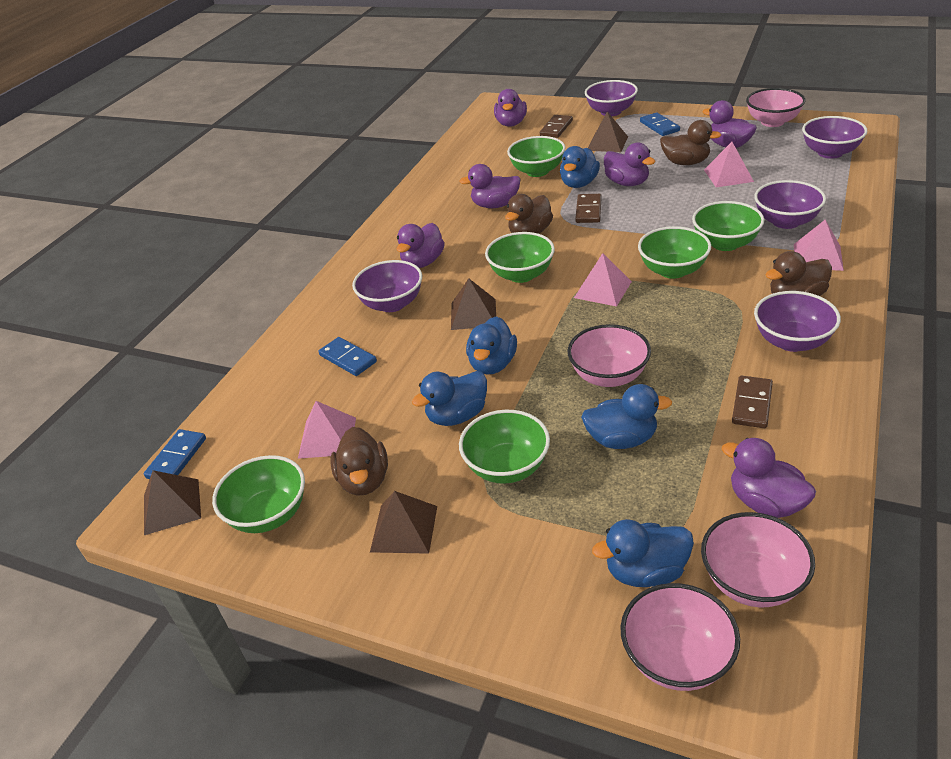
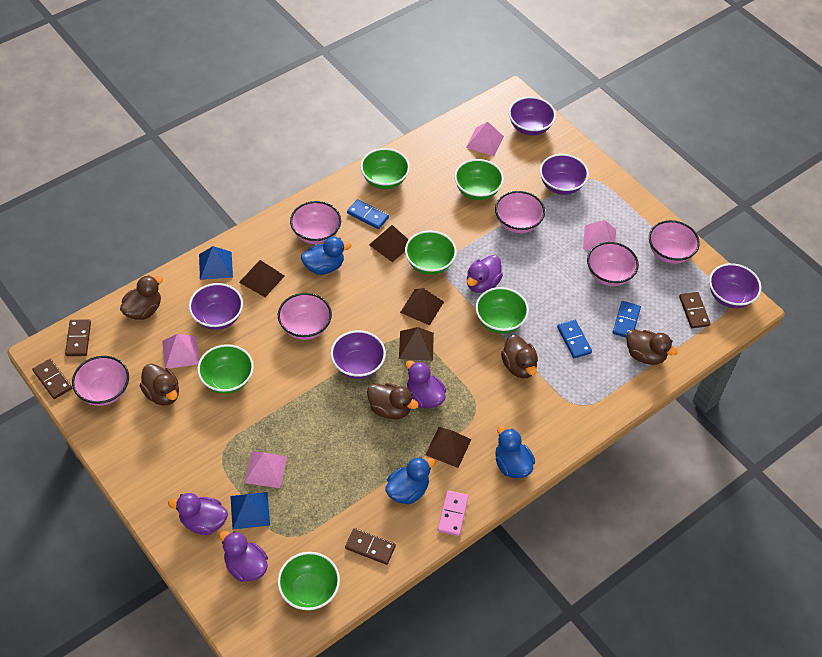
blue duck: 5 -> 3
blue pyramid: 0 -> 2
brown domino: 3 -> 4
brown duck: 4 -> 5
brown pyramid: 4 -> 5
pink bowl: 4 -> 6
pink domino: 0 -> 1
purple duck: 6 -> 4

